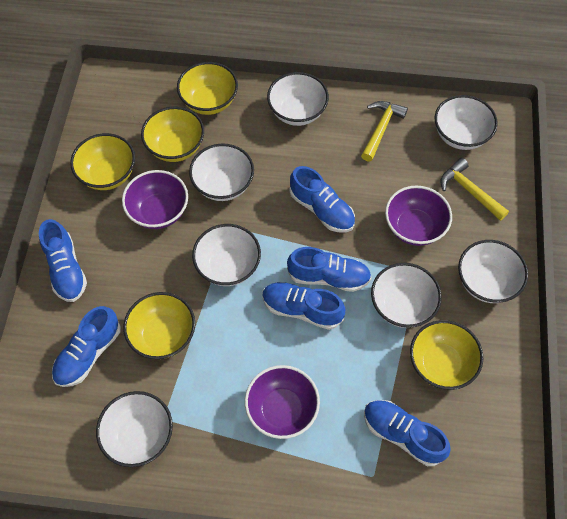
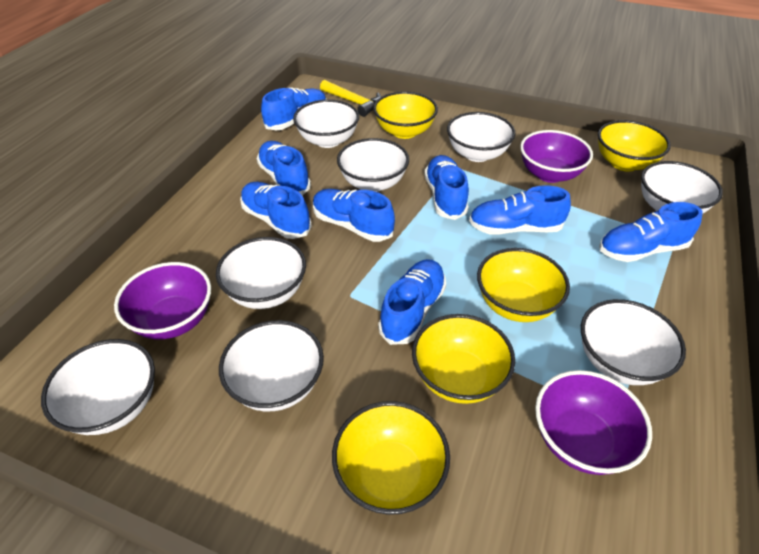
blue shoe: 6 -> 8
white bowl: 7 -> 8
yellow hammer: 2 -> 1

